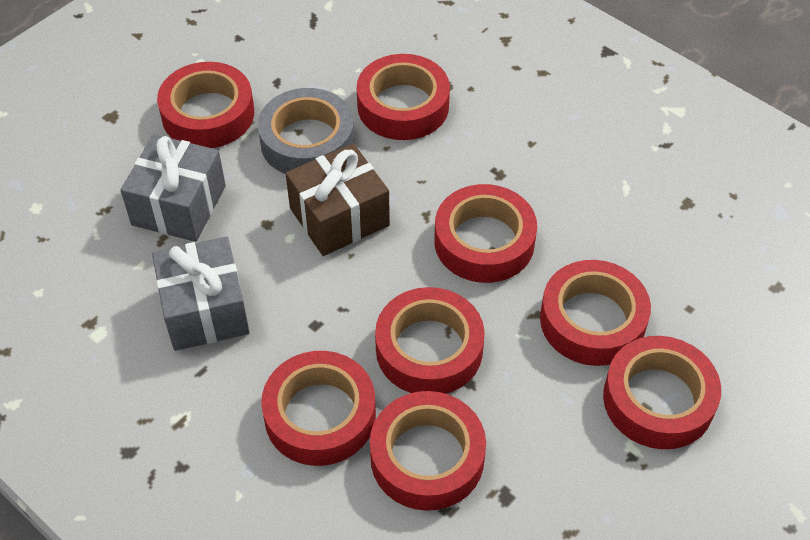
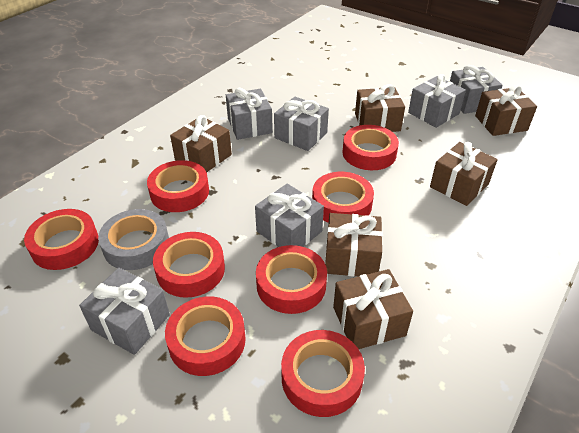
brown gift: 1 -> 6
grey gift: 2 -> 6

